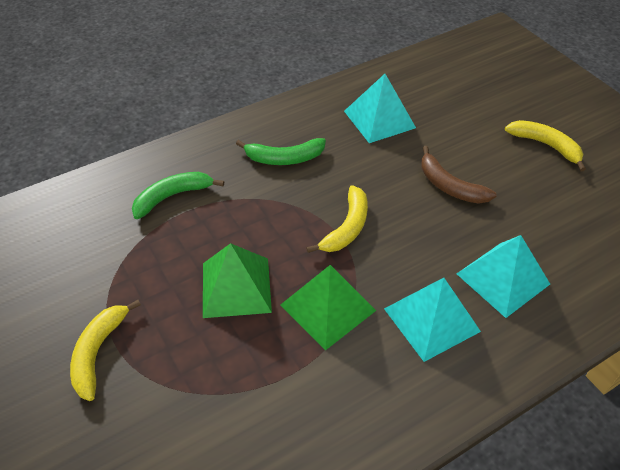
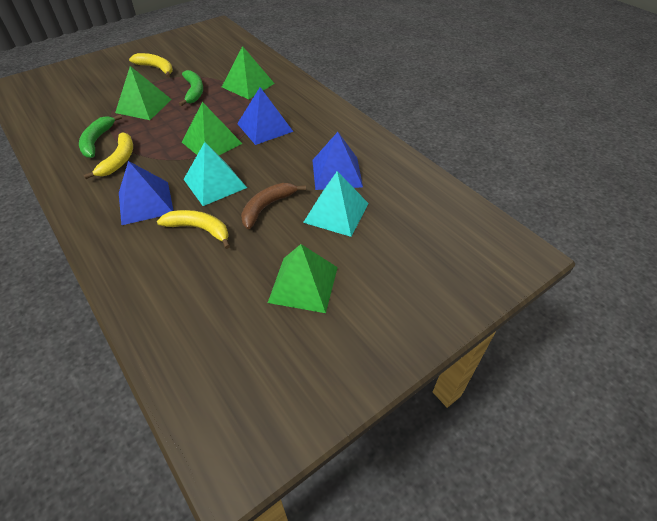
blue pyramid: 0 -> 3
green pyramid: 2 -> 4
turquoise pyramid: 3 -> 2

